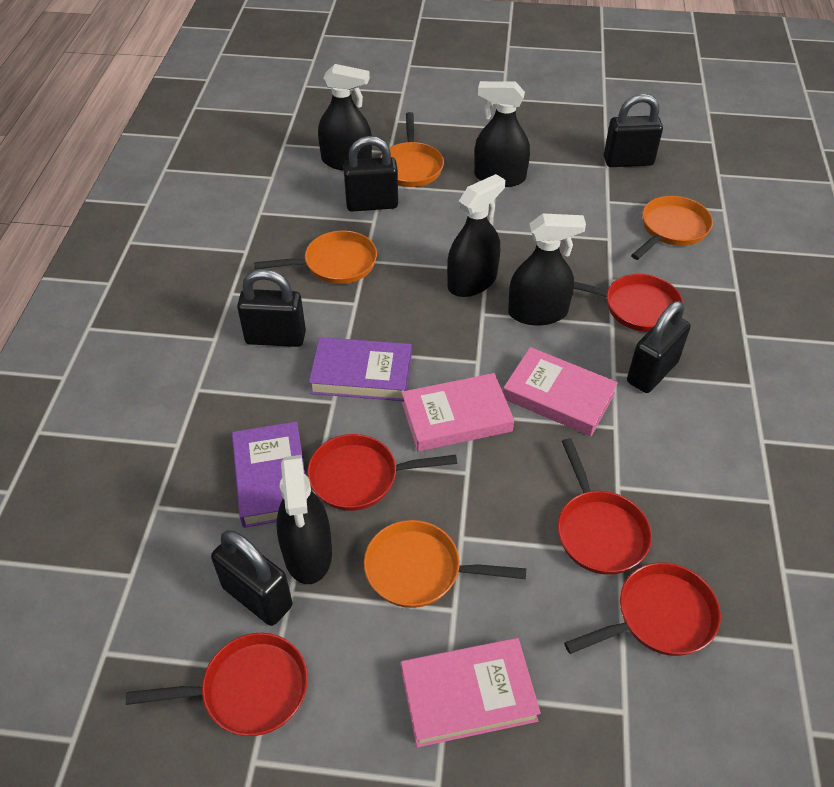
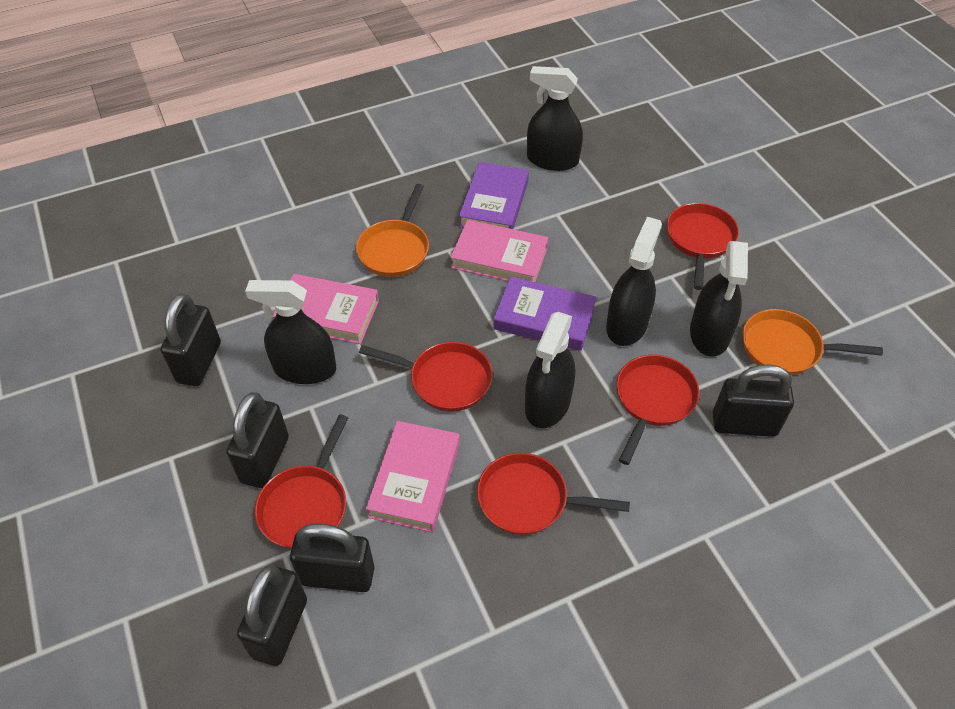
orange pan: 4 -> 2

